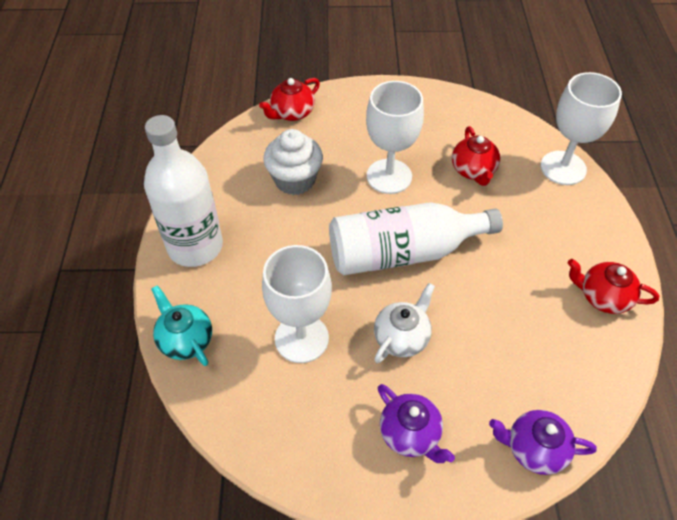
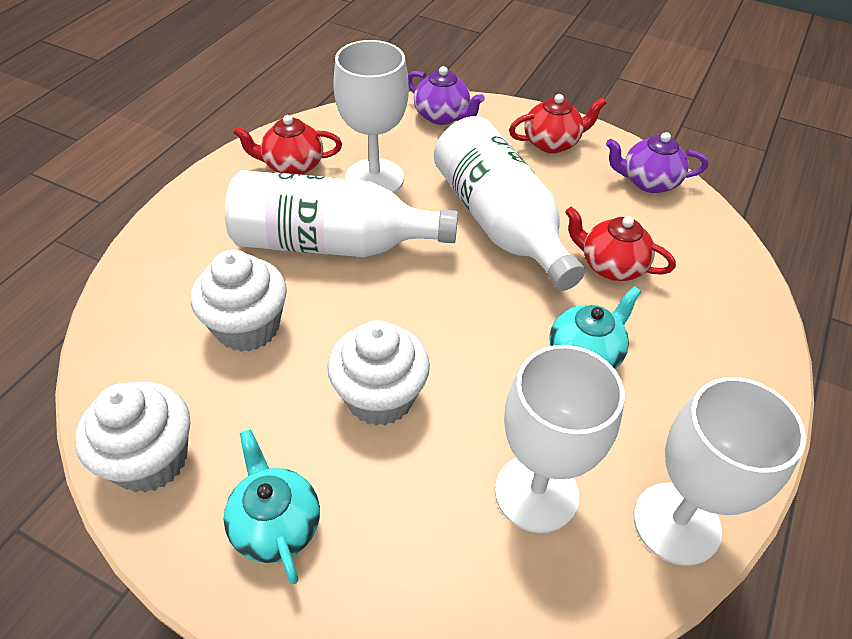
turquoise teapot: 1 -> 2
white cupcake: 1 -> 3
white teapot: 1 -> 0

